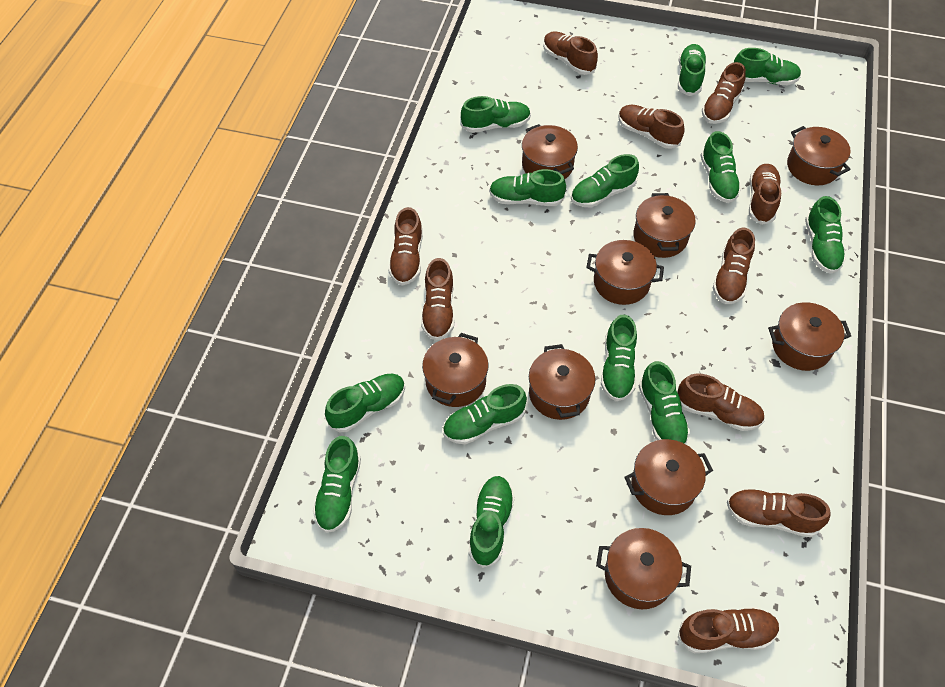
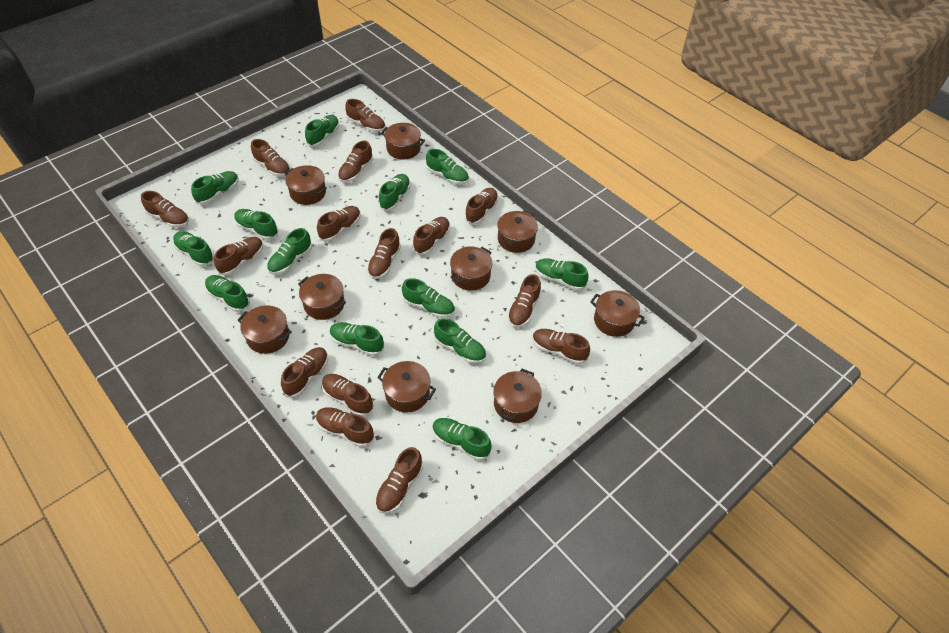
brown shoe: 10 -> 15

